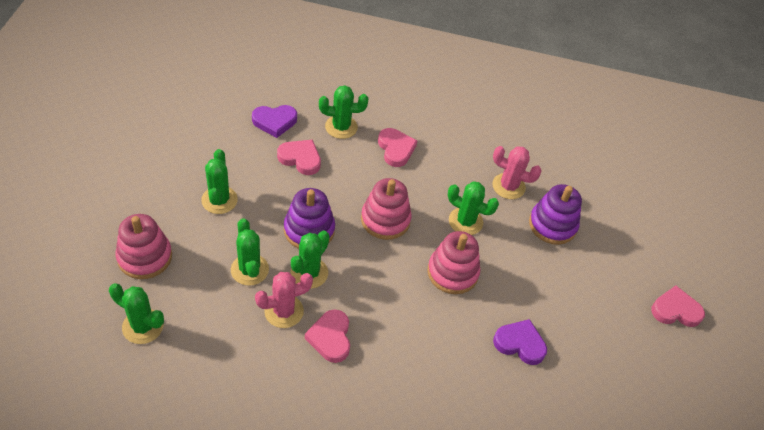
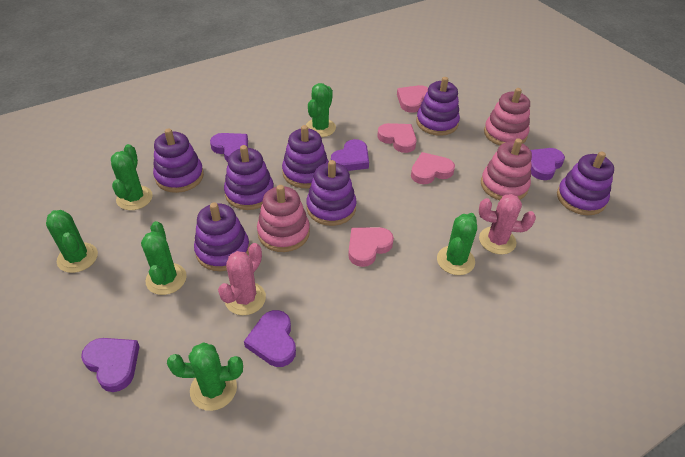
purple heart: 2 -> 5
purple stacking toy: 2 -> 7

